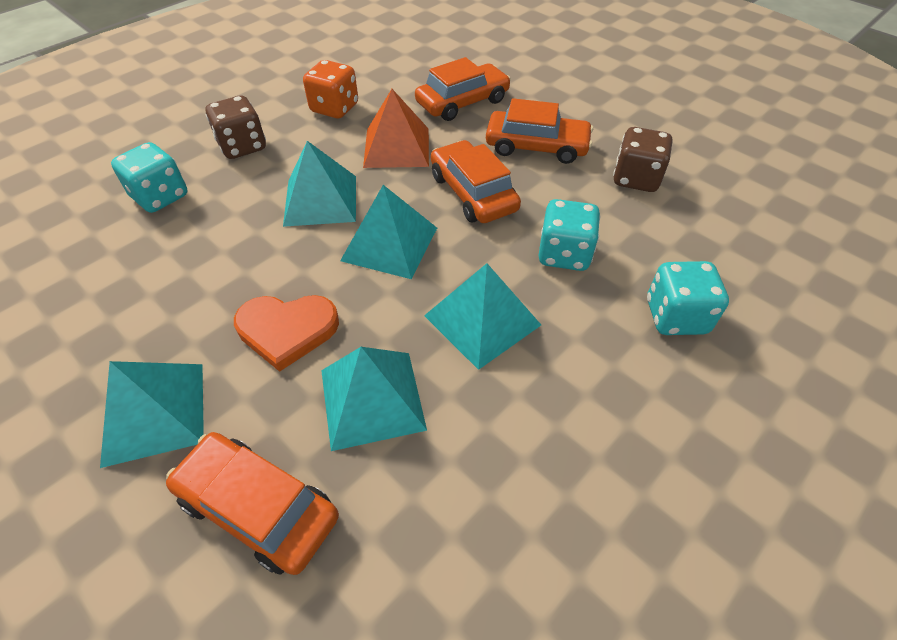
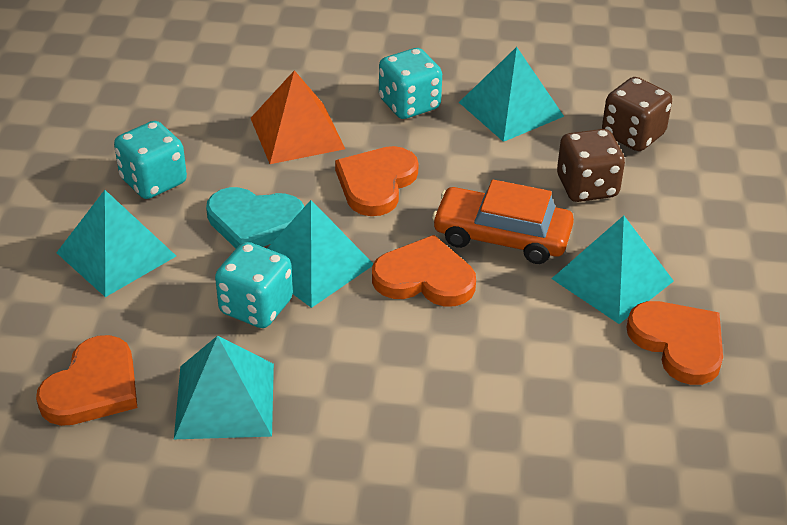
orange car: 4 -> 1
orange dice: 1 -> 0
orange heart: 1 -> 4
turquoise heart: 0 -> 1

